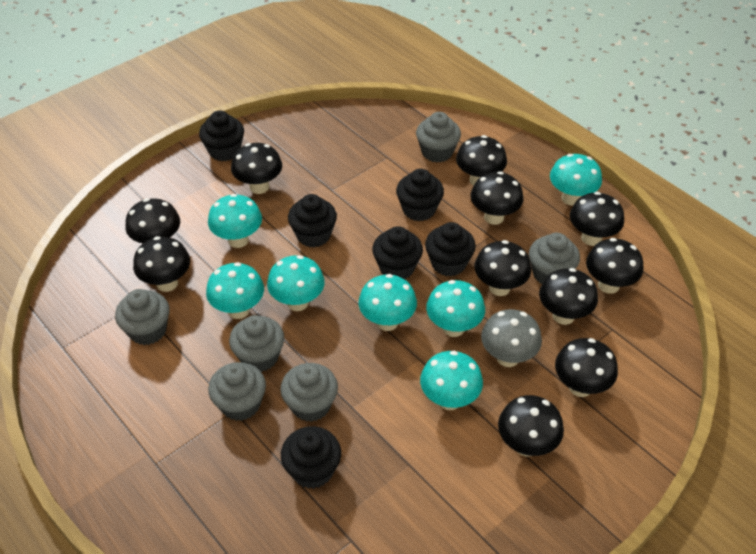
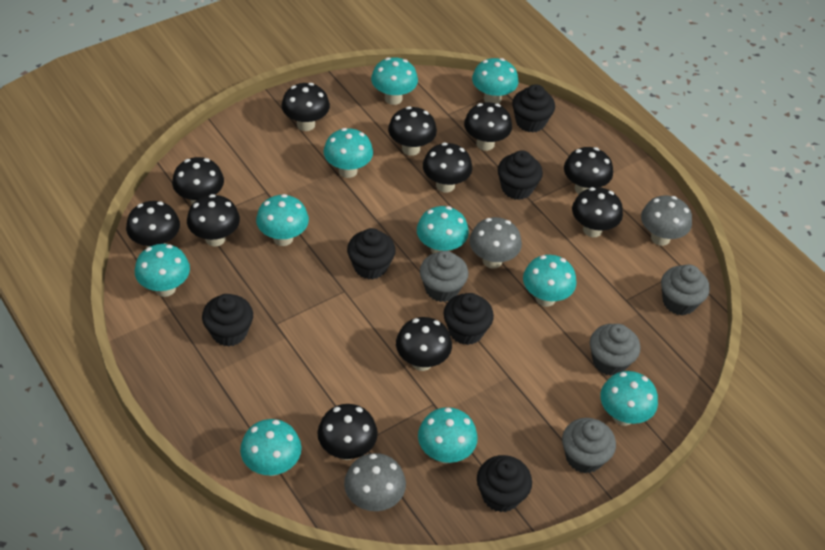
grey cupcake: 6 -> 4
grey mushroom: 1 -> 3
turquoise mushroom: 7 -> 10

